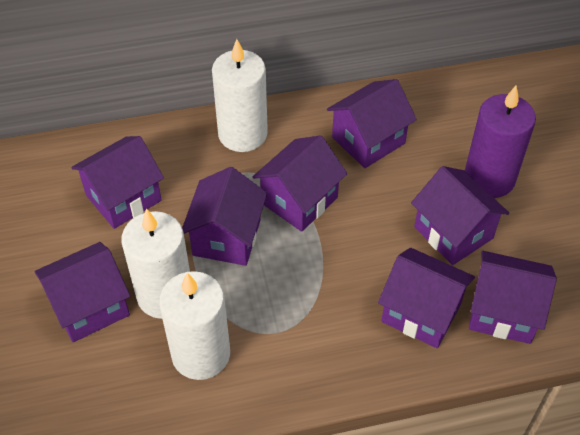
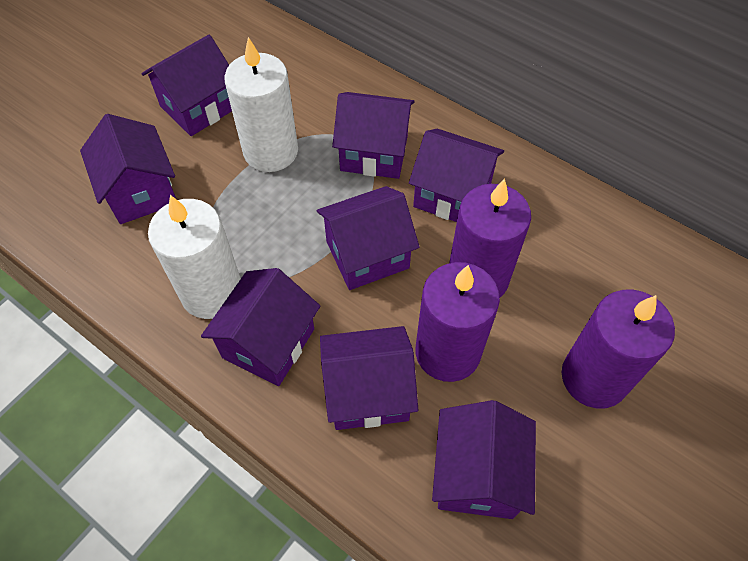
purple candle: 1 -> 3
white candle: 3 -> 2

